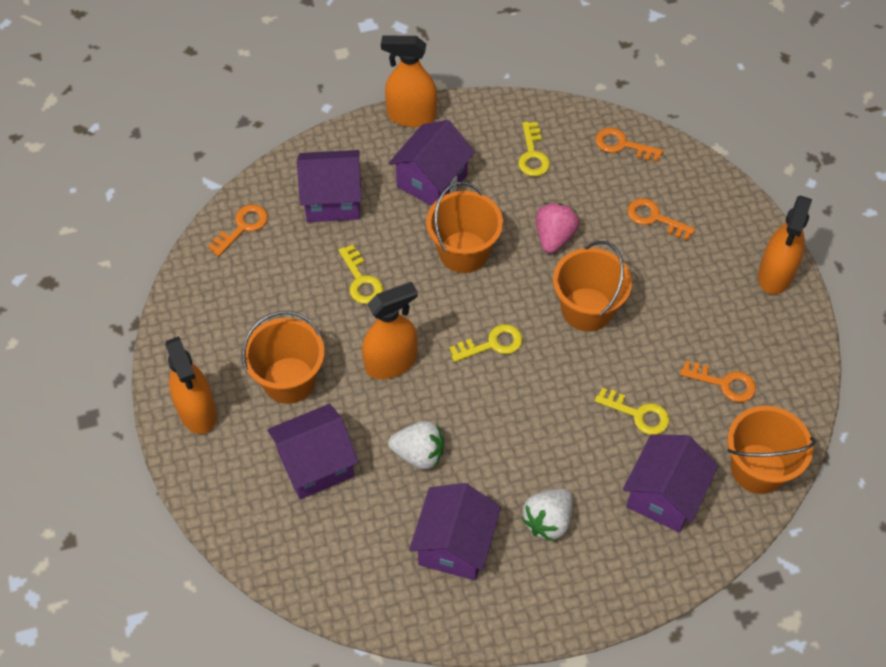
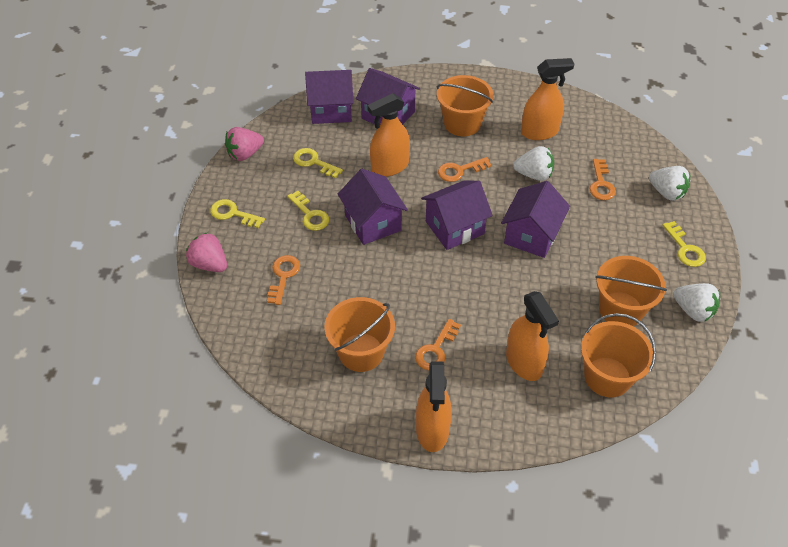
pink strawberry: 1 -> 2
white strawberry: 2 -> 3

